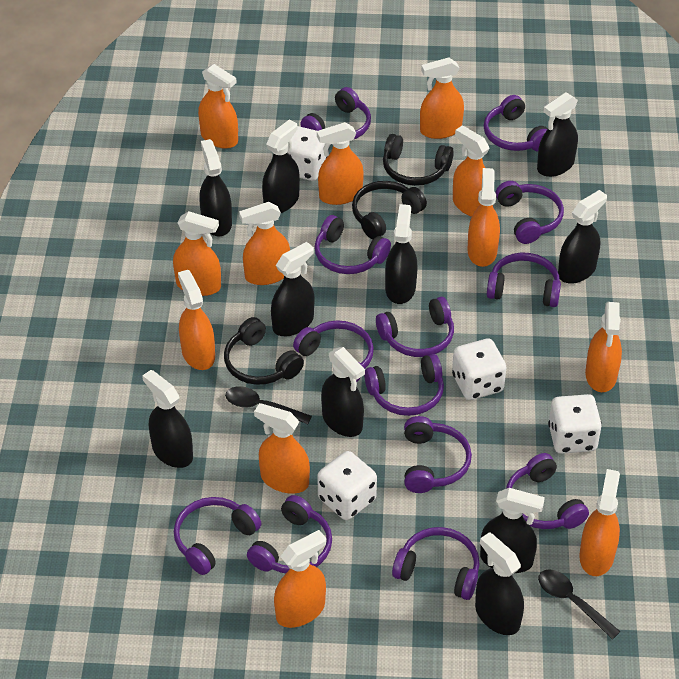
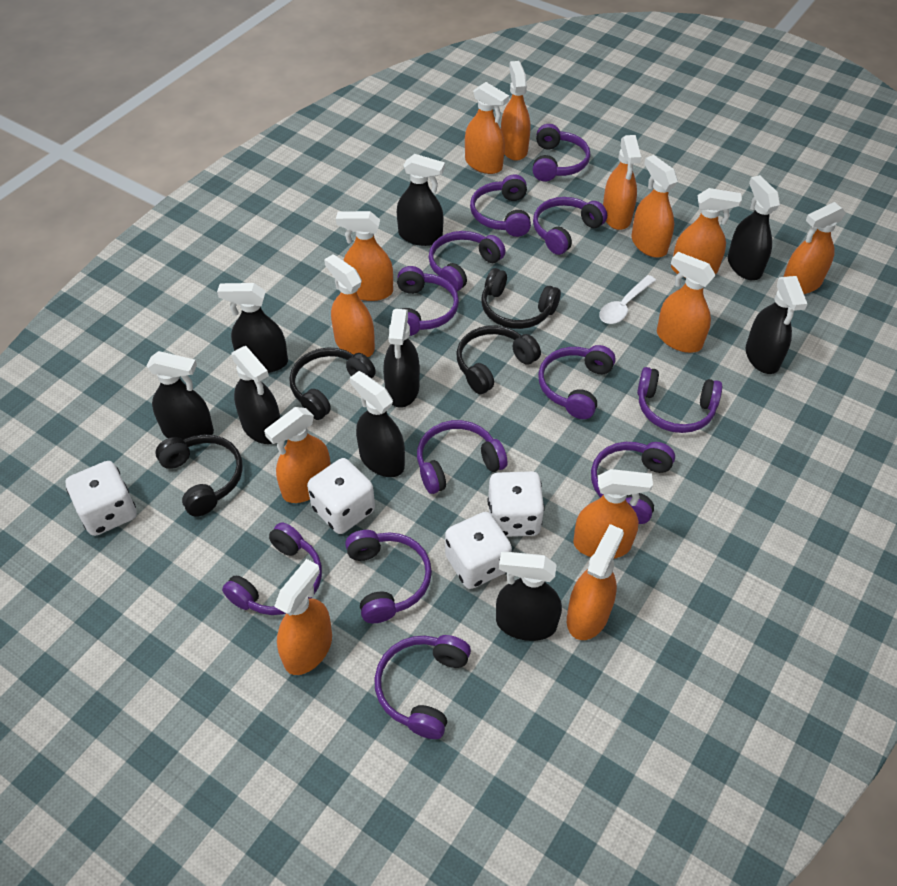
black headphones: 3 -> 4
black spoon: 2 -> 0
black spray bottle: 10 -> 9
orange spray bottle: 12 -> 13
purple headphones: 13 -> 12
white spoon: 0 -> 1

